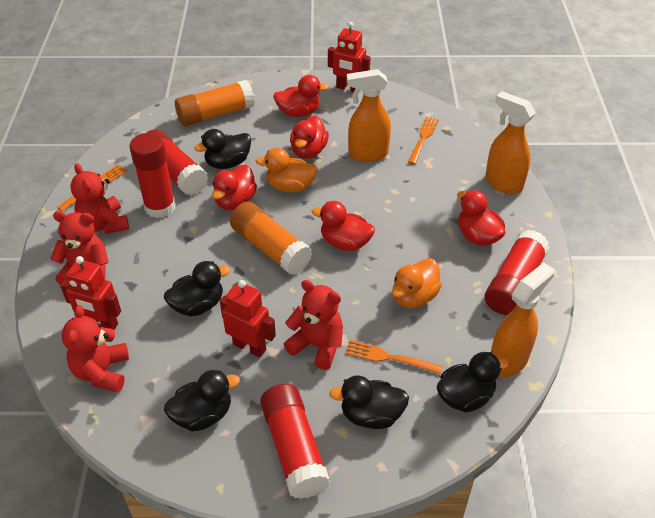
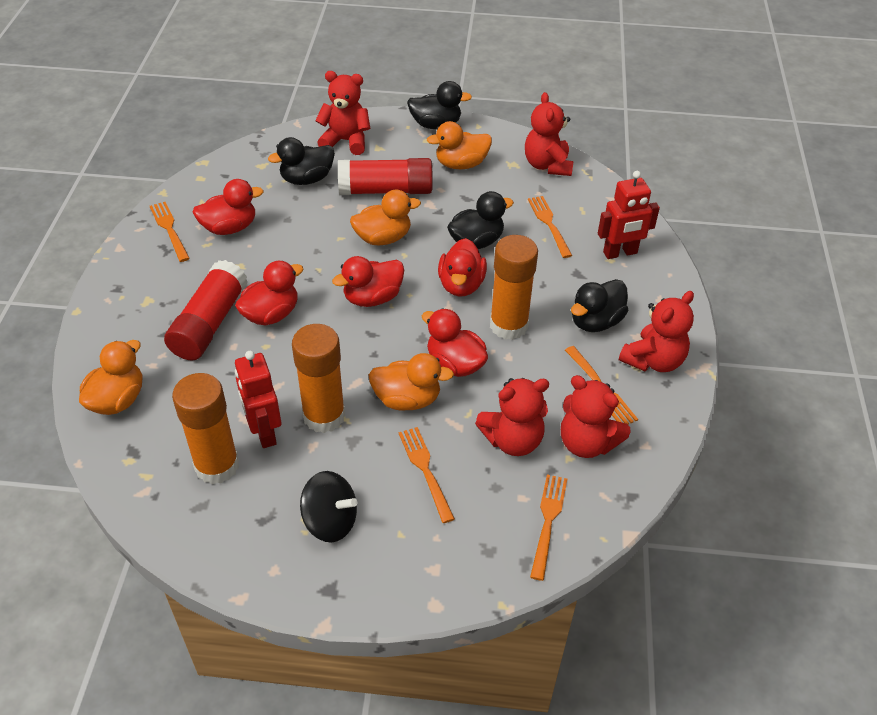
black duck: 5 -> 4
black spinning top: 0 -> 1
orange duck: 2 -> 4
orange fork: 3 -> 5
orange glue stick: 2 -> 3
orange spray bottle: 3 -> 0
red glue stick: 4 -> 2
red robot: 3 -> 2
red teddy bear: 4 -> 5

